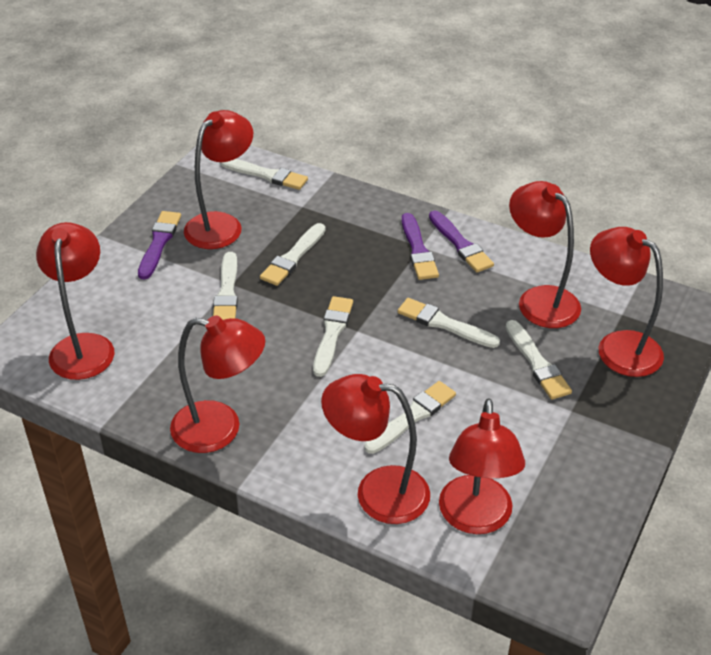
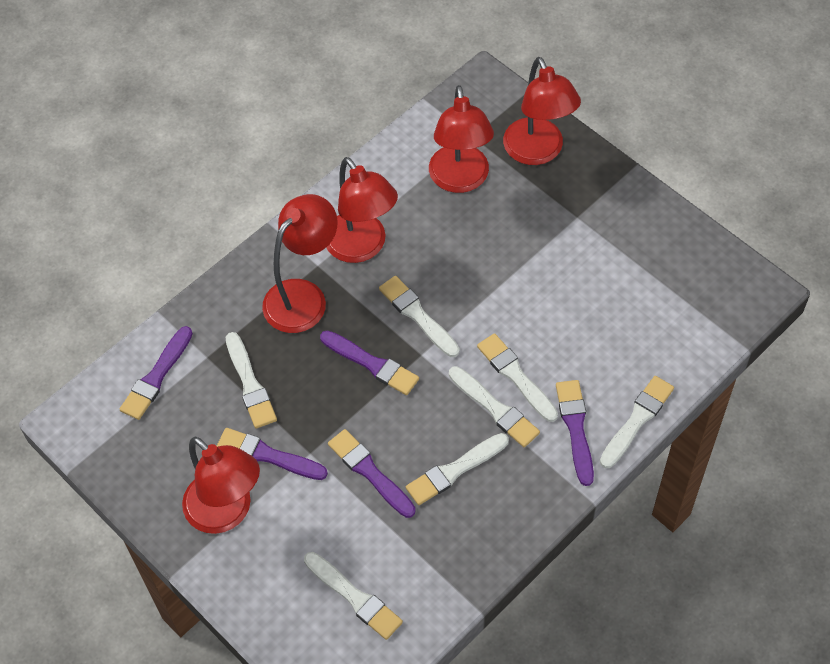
purple brush: 3 -> 5
red lamp: 7 -> 5

